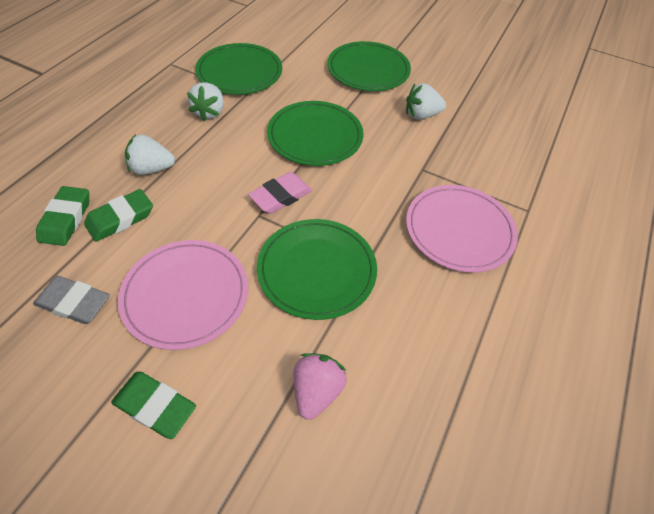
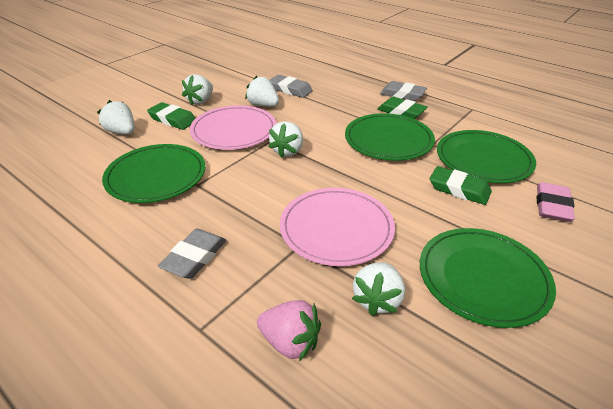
grey eraser: 1 -> 3
white strawberry: 3 -> 5

